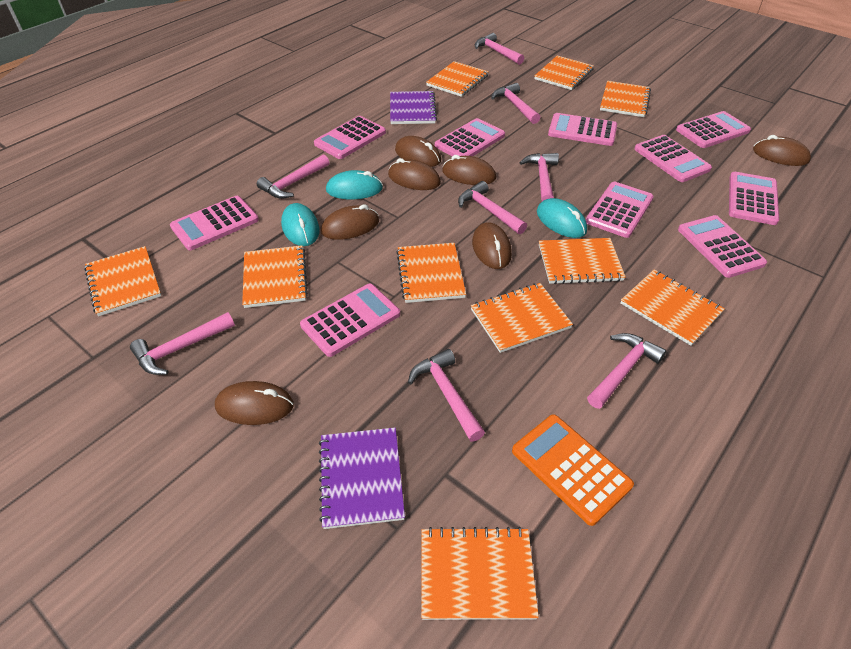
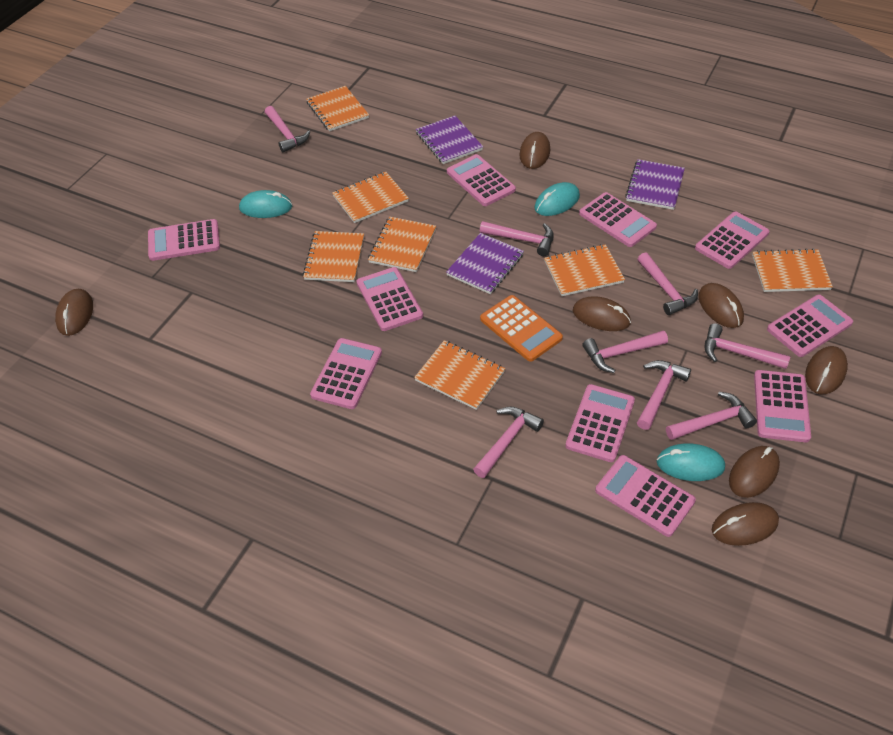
orange notebook: 10 -> 7
purple notebook: 2 -> 3

